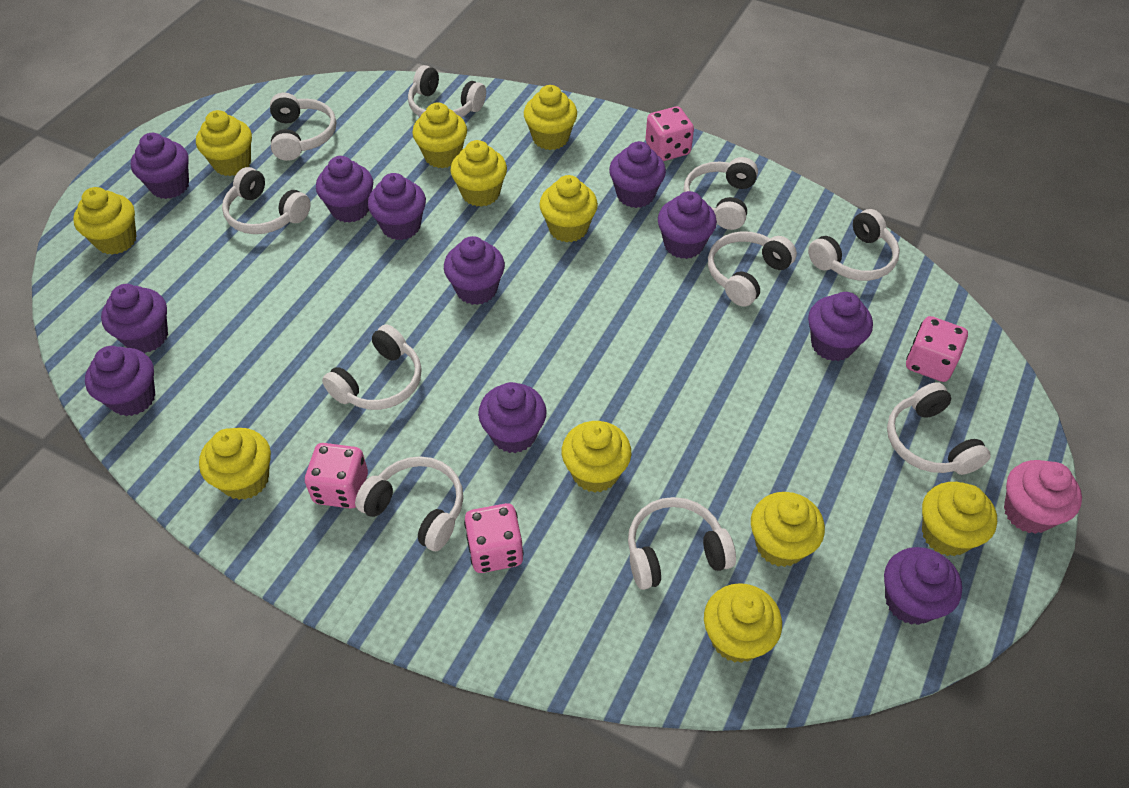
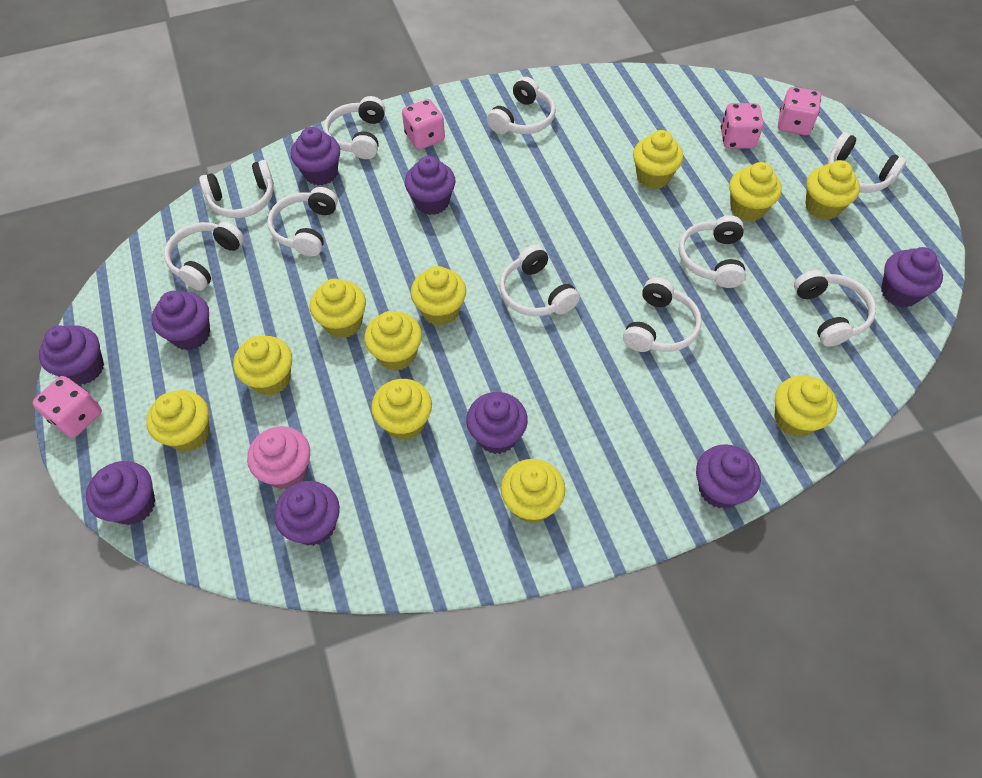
purple cupcake: 11 -> 9

